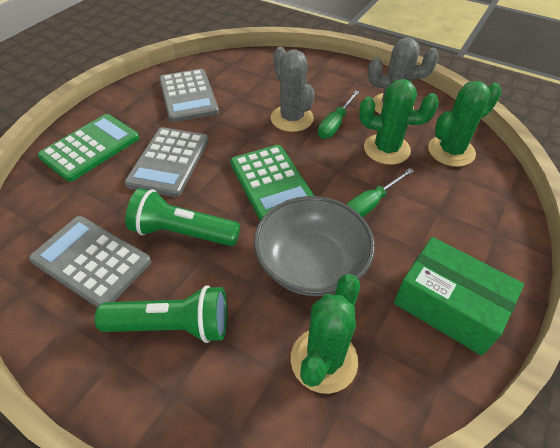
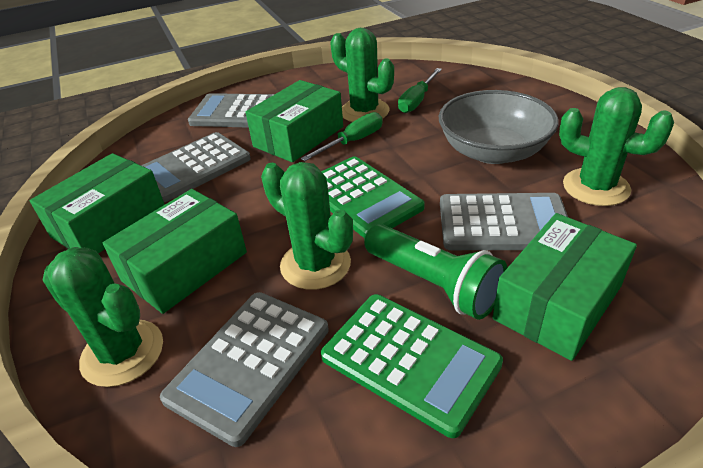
green box: 1 -> 4
green cactus: 3 -> 4
green flashlight: 2 -> 1
grey cactus: 2 -> 0
grey calculator: 3 -> 4

